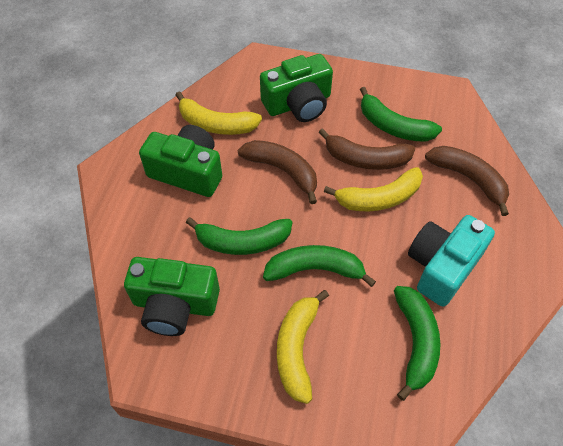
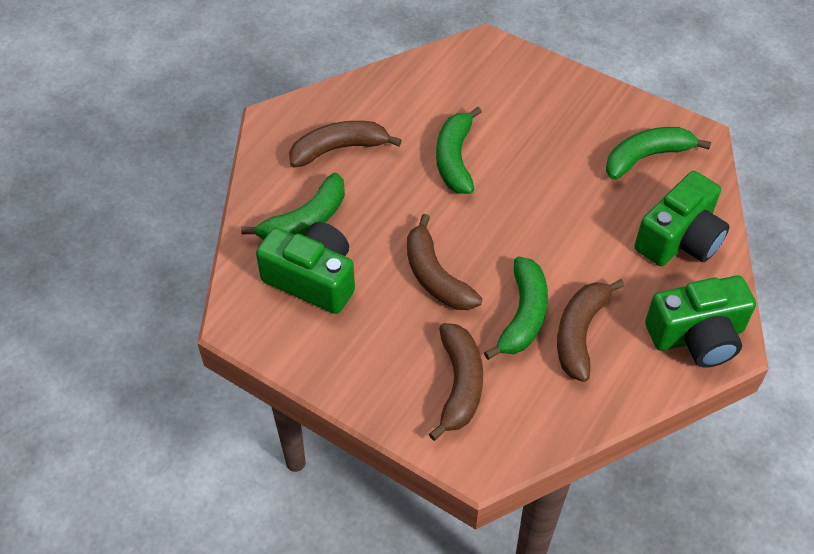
brown banana: 3 -> 4
turquoise camera: 1 -> 0
yellow banana: 3 -> 0

